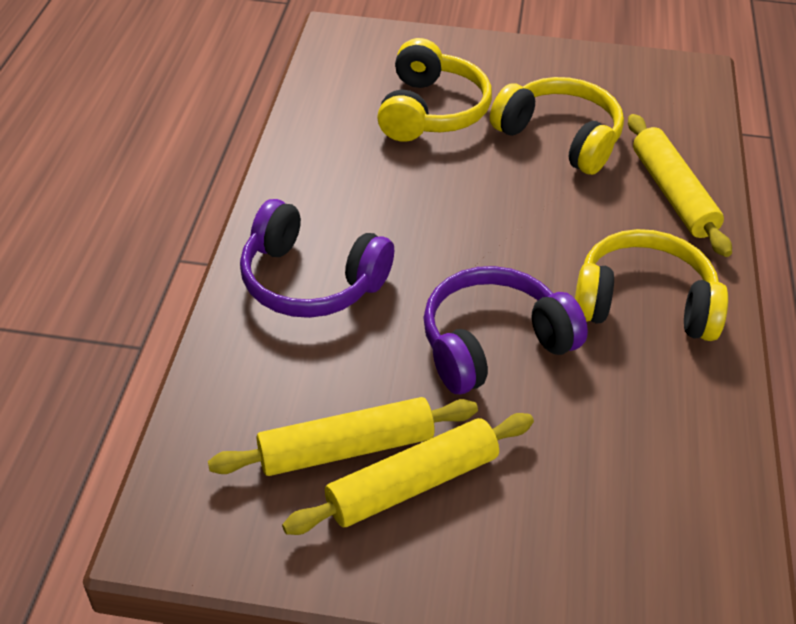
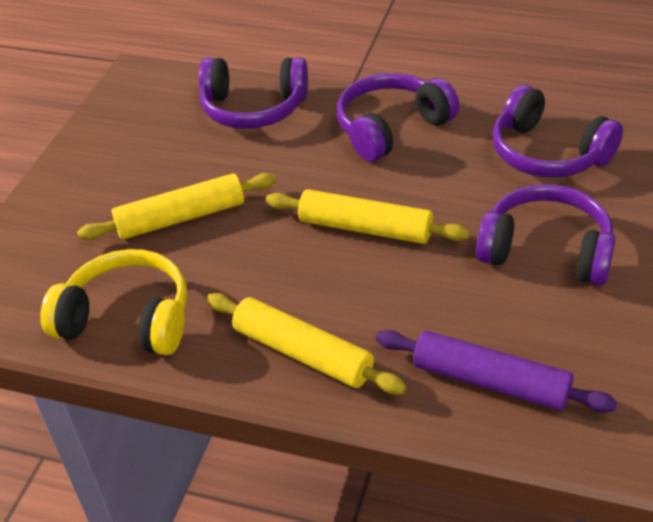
purple headphones: 2 -> 4
purple rolling pin: 0 -> 1
yellow headphones: 3 -> 1

